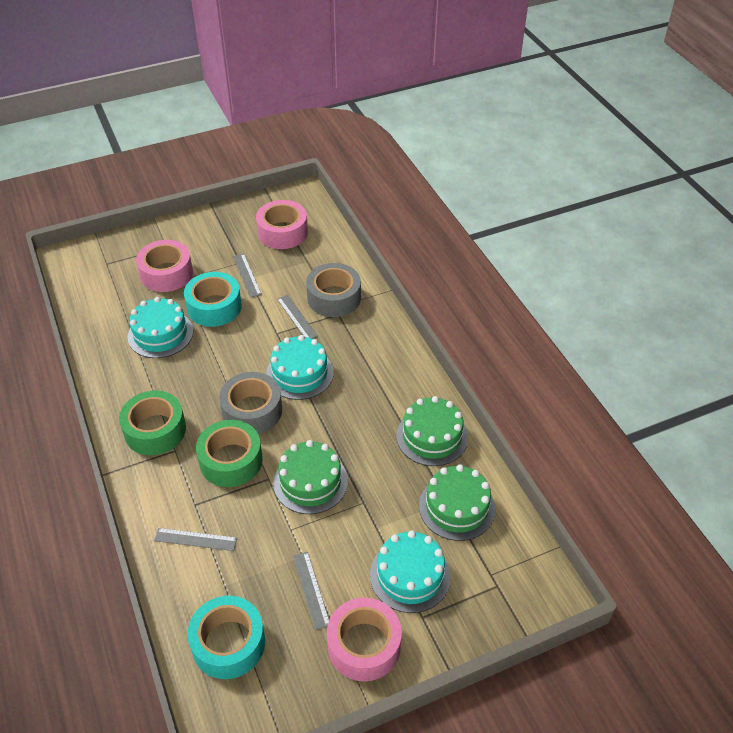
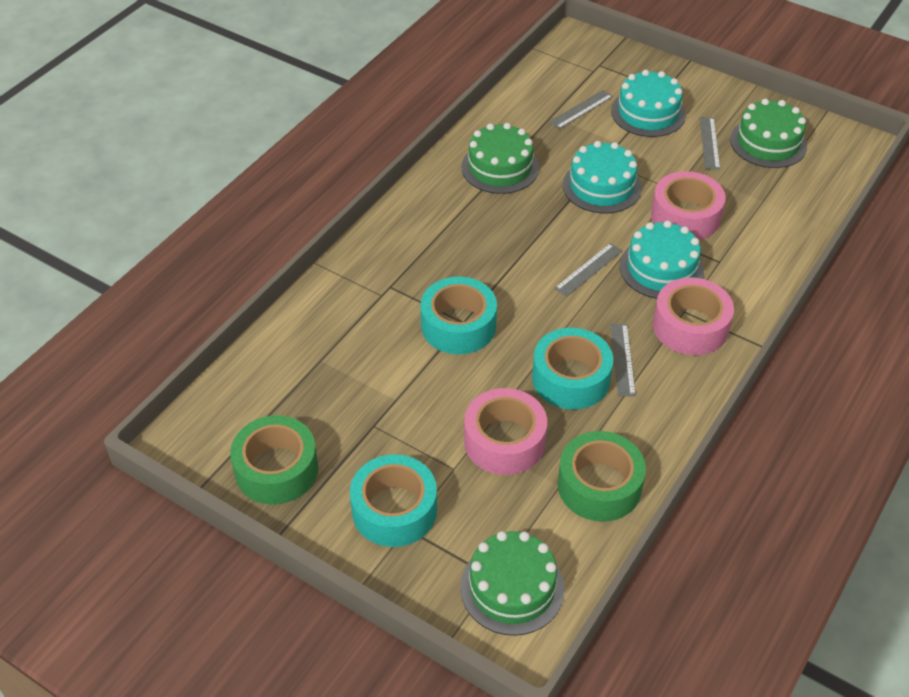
grey tape: 2 -> 0
turquoise tape: 2 -> 3

